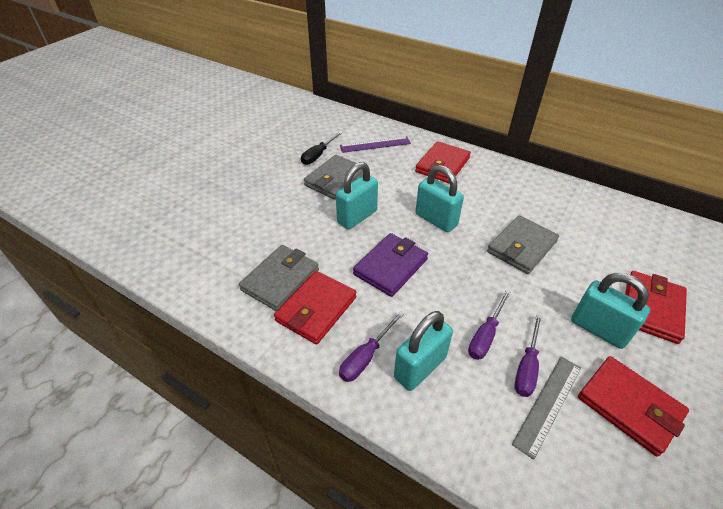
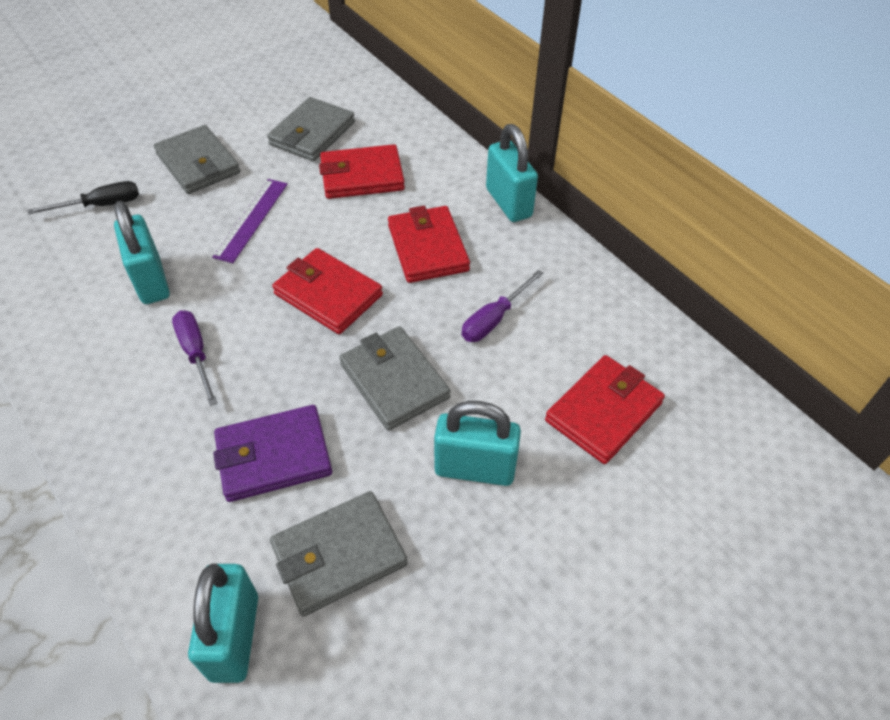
grey ruler: 1 -> 0
grey wallet: 3 -> 4
purple screwdriver: 3 -> 2

